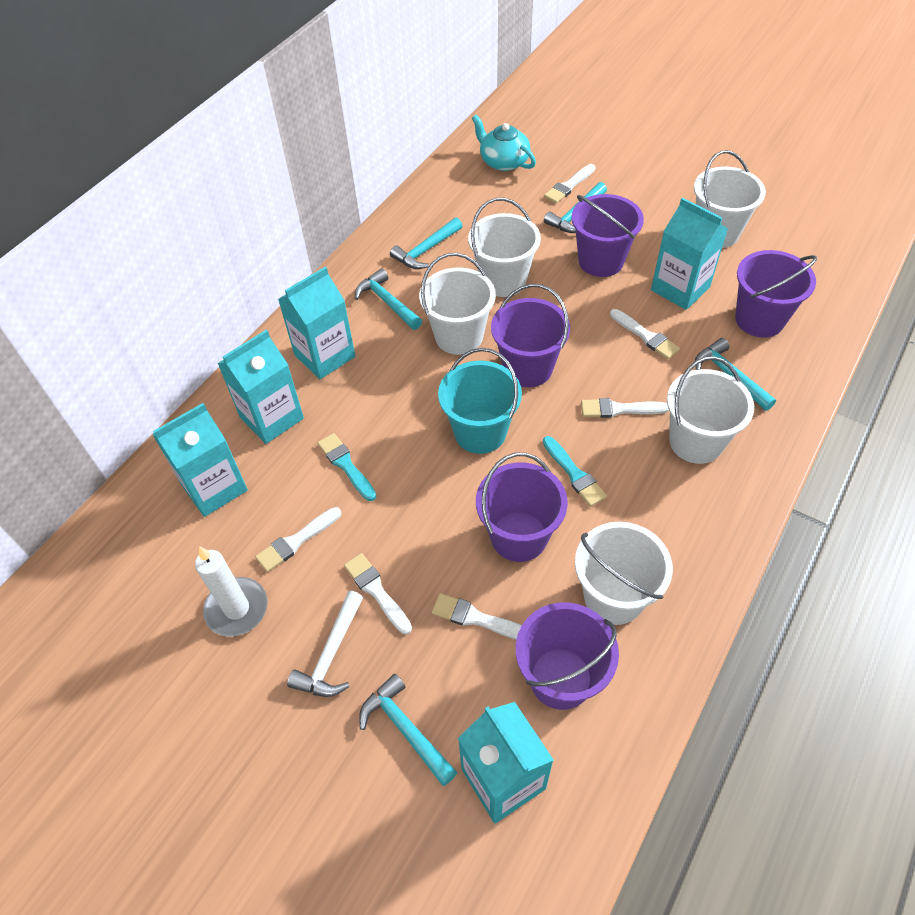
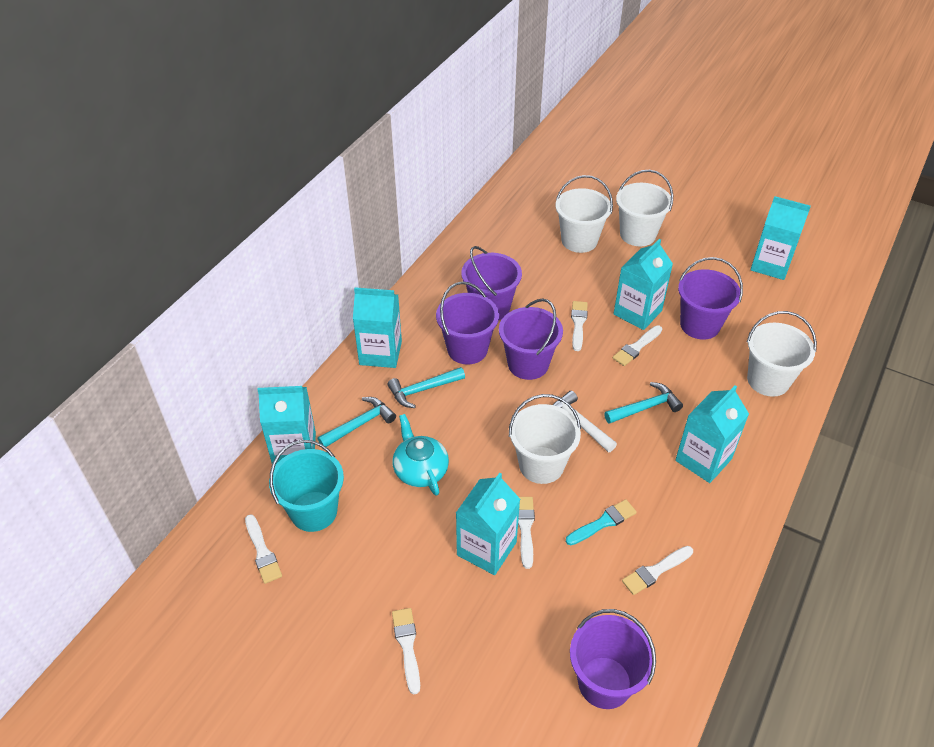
turquoise brush: 2 -> 1
turquoise carton: 5 -> 6
turquoise hammer: 5 -> 3
white bucket: 5 -> 4
white candle: 1 -> 0

